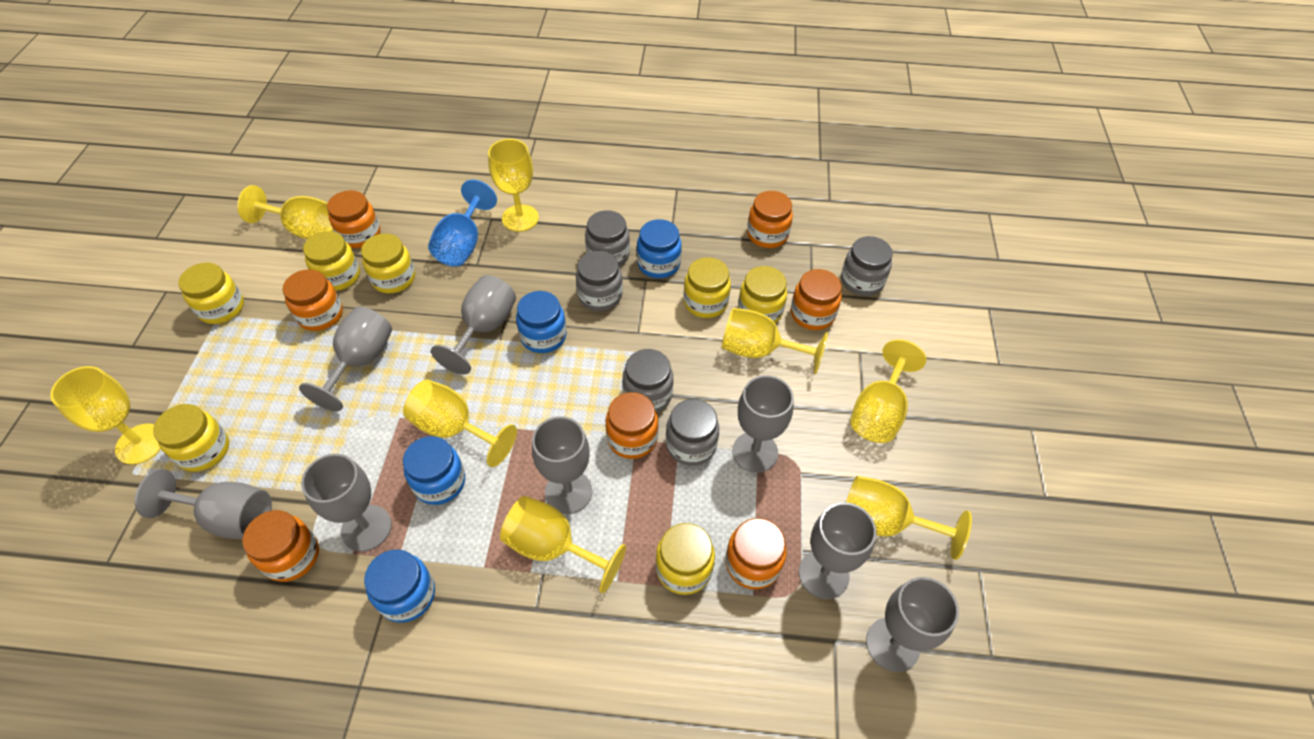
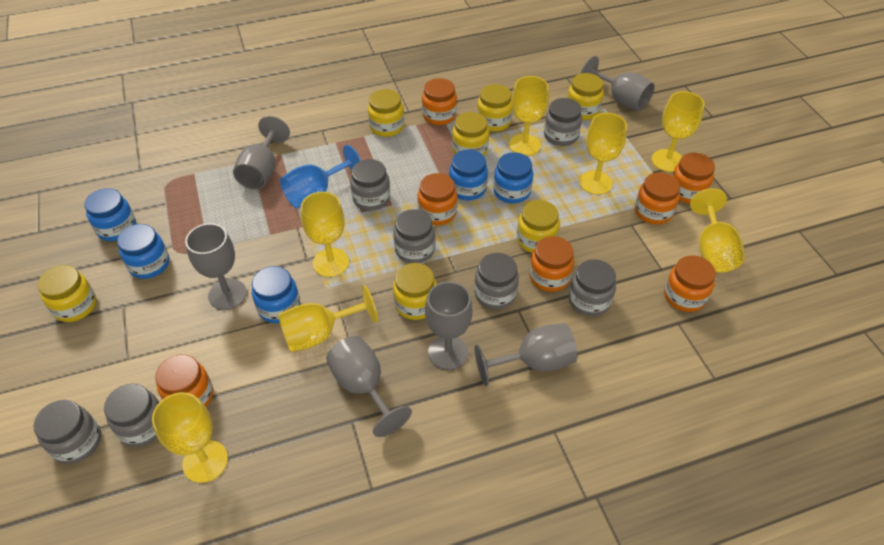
blue jar: 4 -> 5
grey goblet: 8 -> 6
grey jar: 5 -> 7
yellow goblet: 8 -> 7

